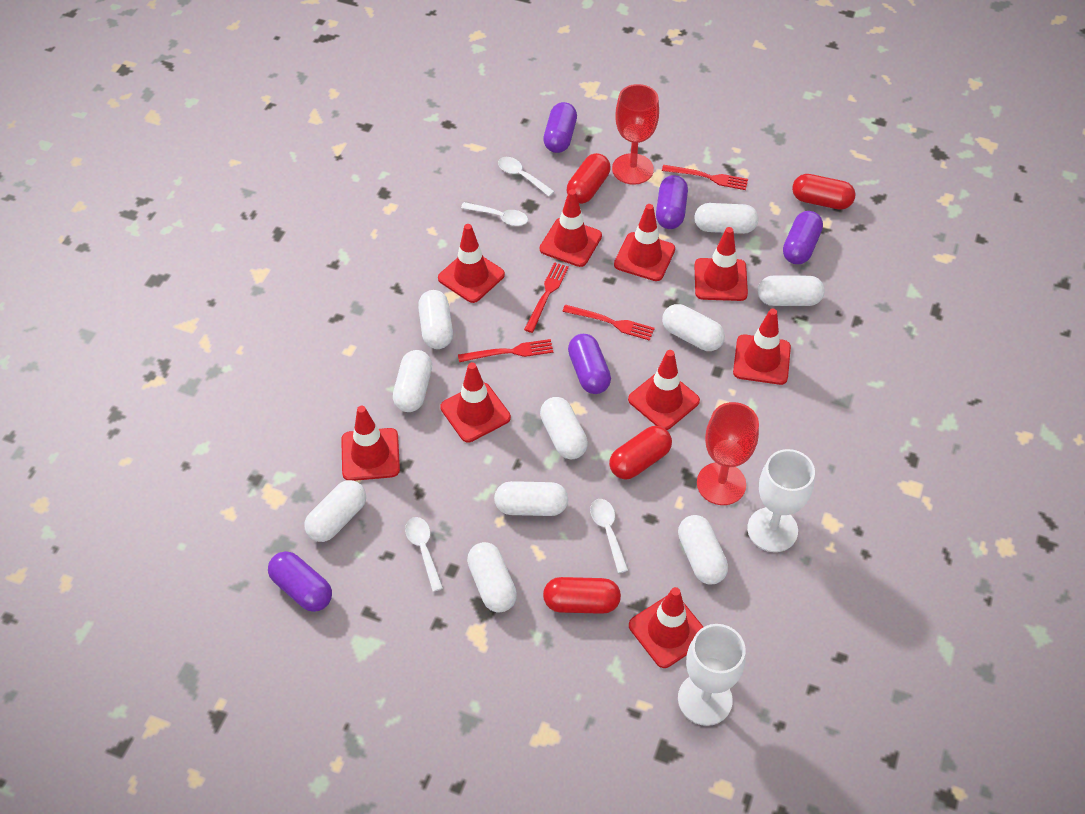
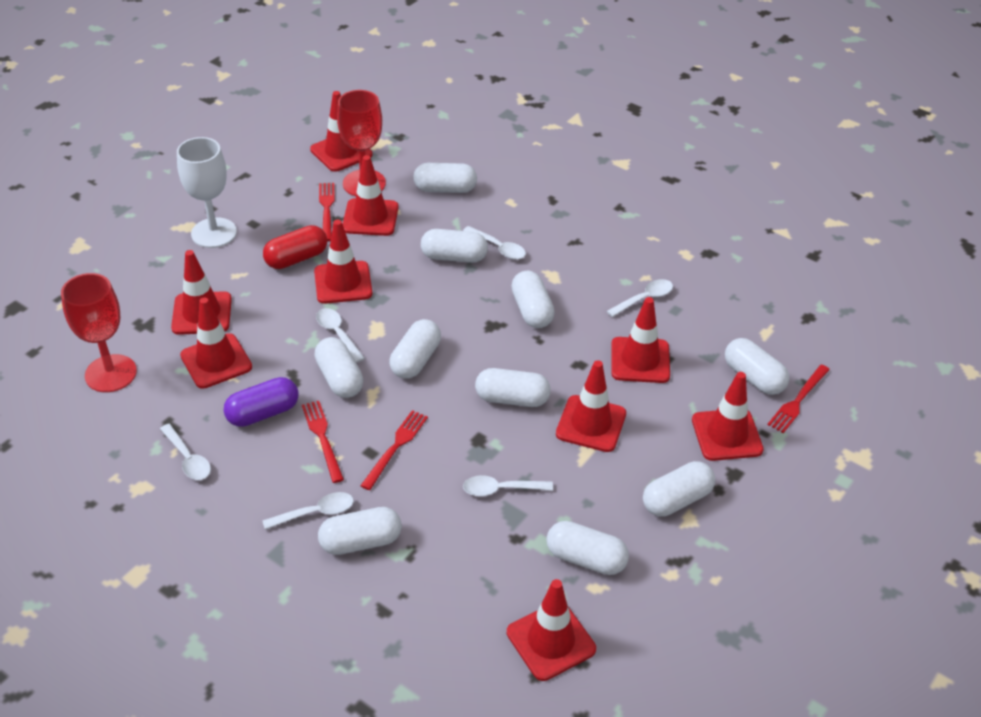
purple capsule: 5 -> 1
red capsule: 4 -> 1
white goblet: 2 -> 1
white spoon: 4 -> 6

